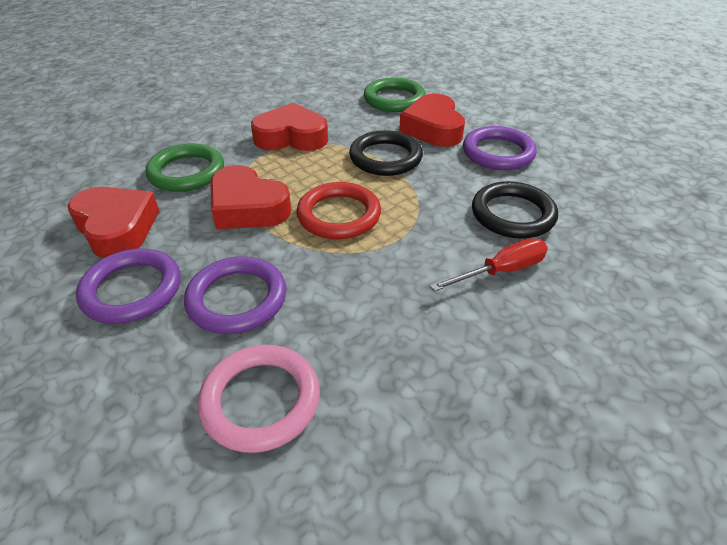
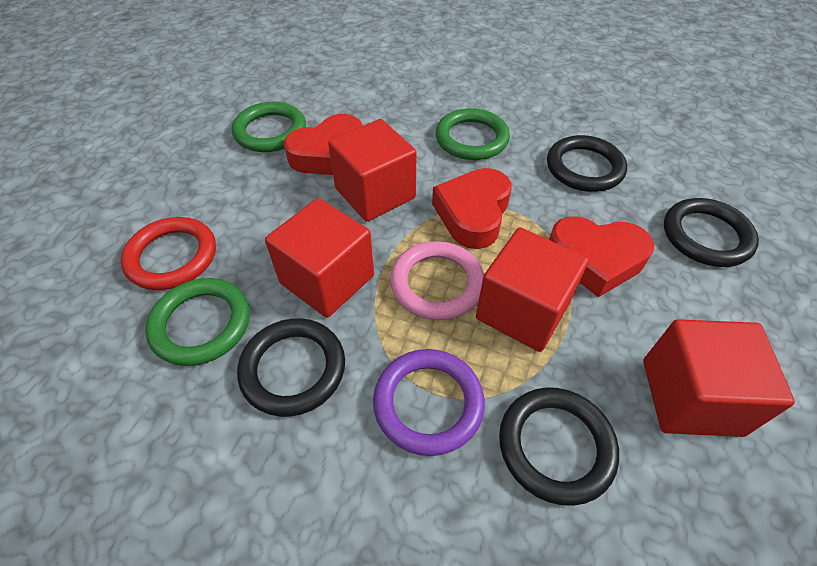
black ring: 2 -> 4
green ring: 2 -> 3
purple ring: 3 -> 1
red cube: 0 -> 4
red heart: 4 -> 3
red screwdriver: 1 -> 0

